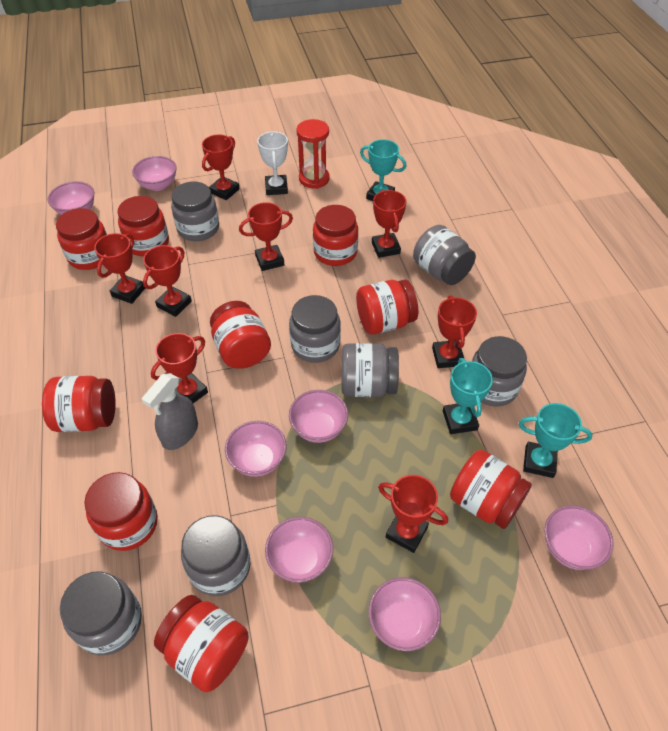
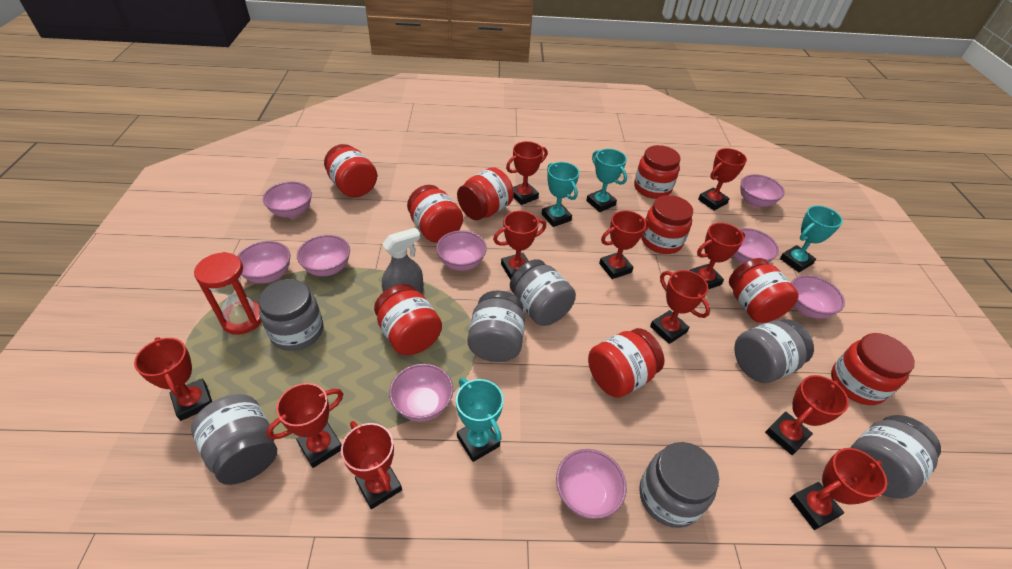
pink bowl: 7 -> 9
red trophy: 8 -> 11
turquoise trophy: 3 -> 4
white trophy: 1 -> 0

